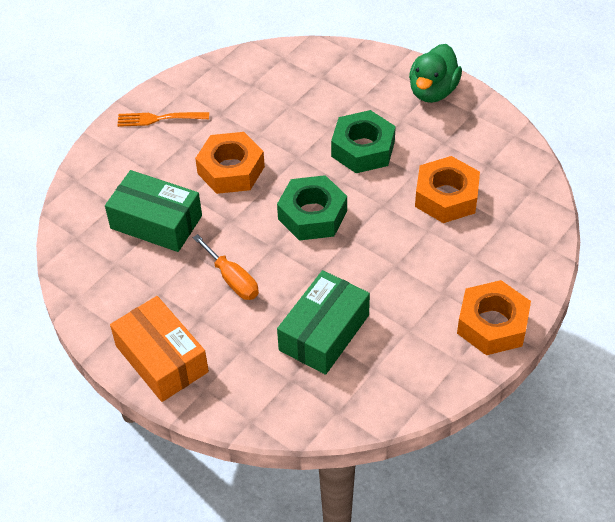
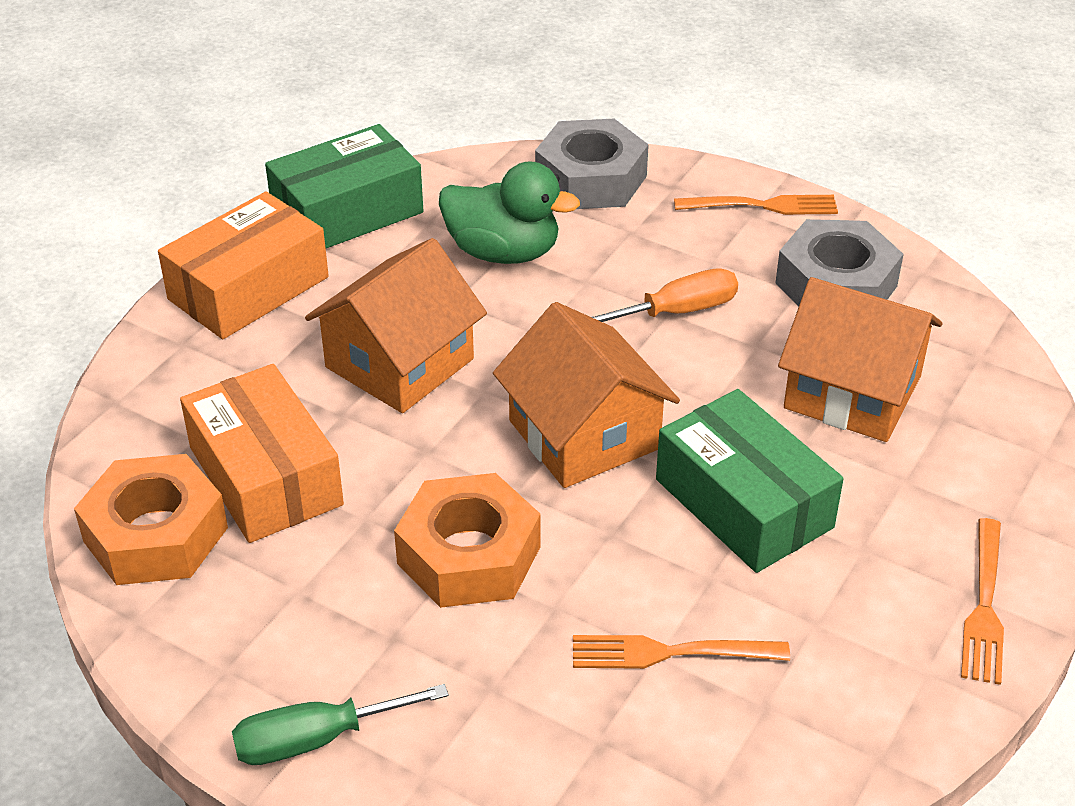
green nut: 2 -> 0
green screwdriver: 0 -> 1
grey nut: 0 -> 2
orange box: 1 -> 2
orange fork: 1 -> 3
orange house: 0 -> 3
orange nut: 3 -> 2

